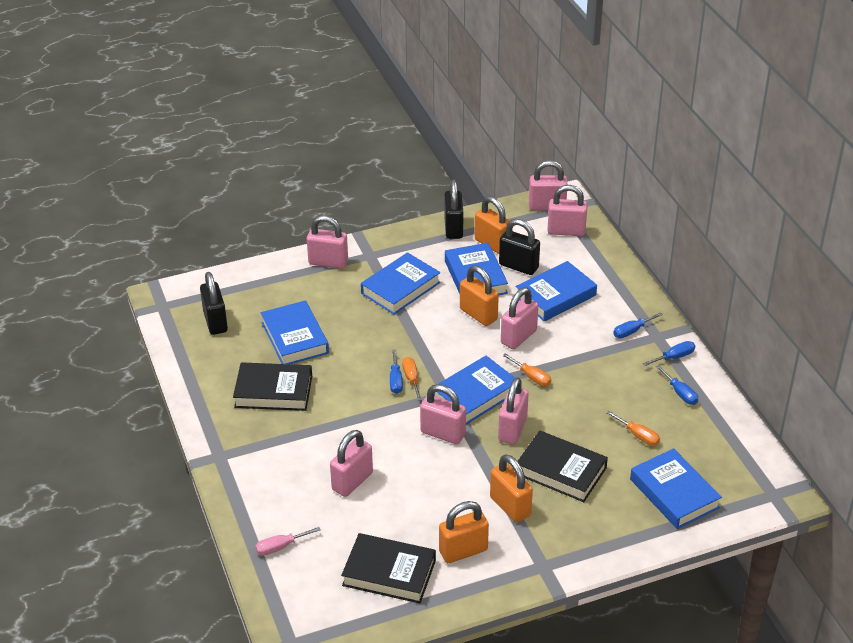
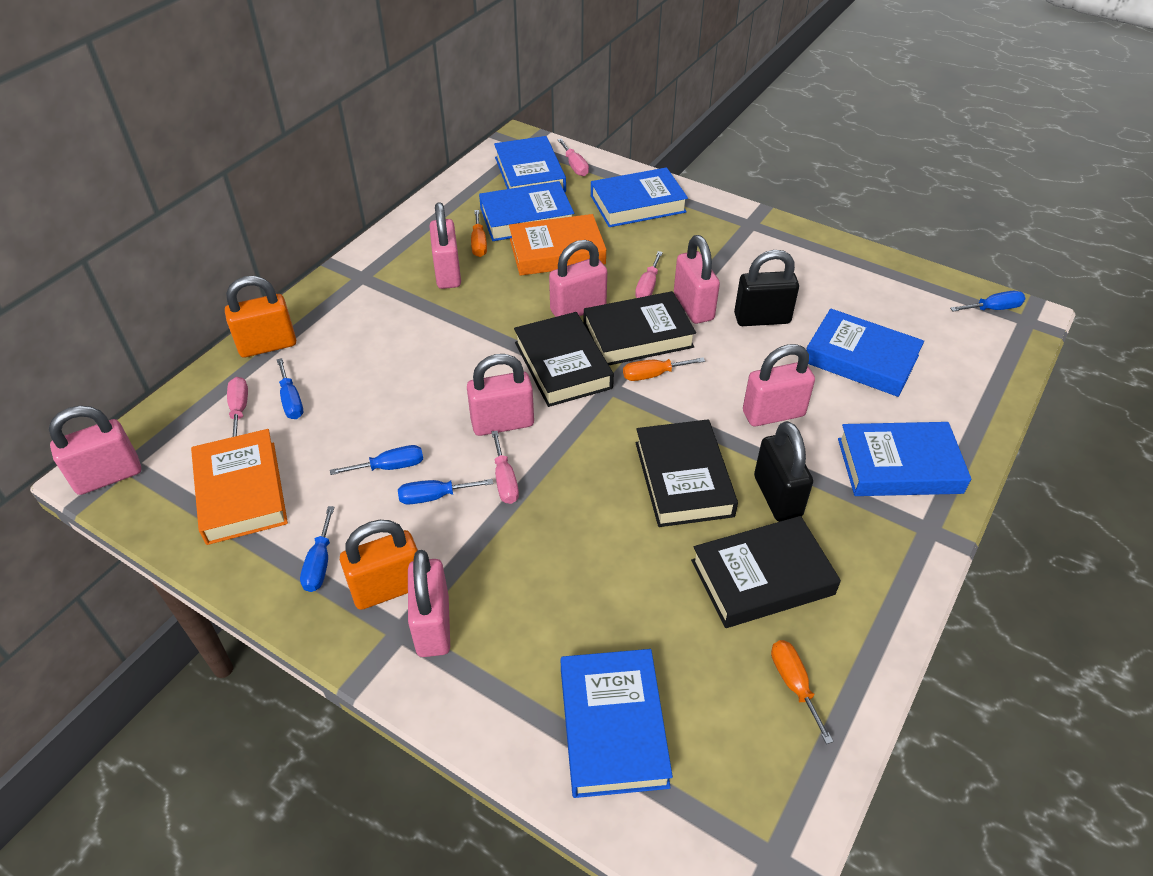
black book: 3 -> 4
black padlock: 3 -> 2
blue screwdriver: 4 -> 5
orange book: 0 -> 2
orange padlock: 4 -> 2
pink screwdriver: 1 -> 4

